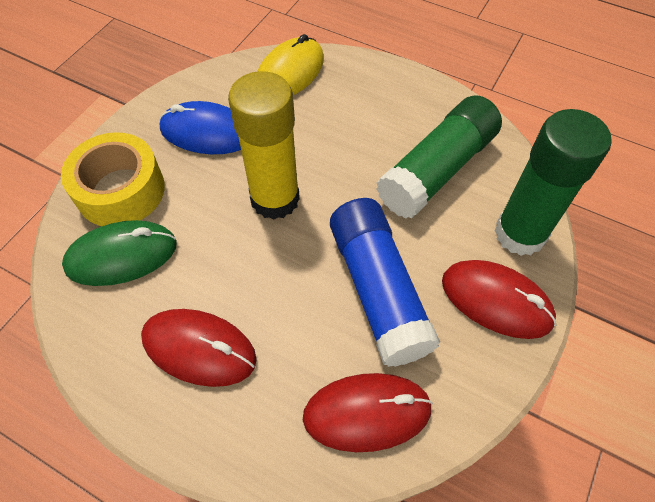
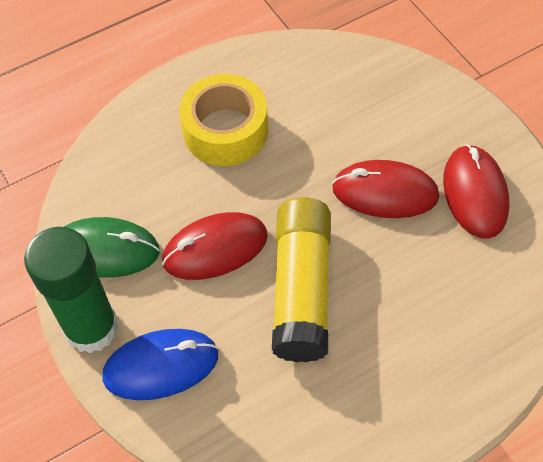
blue glue stick: 1 -> 0
green glue stick: 2 -> 1
yellow mouse: 1 -> 0

